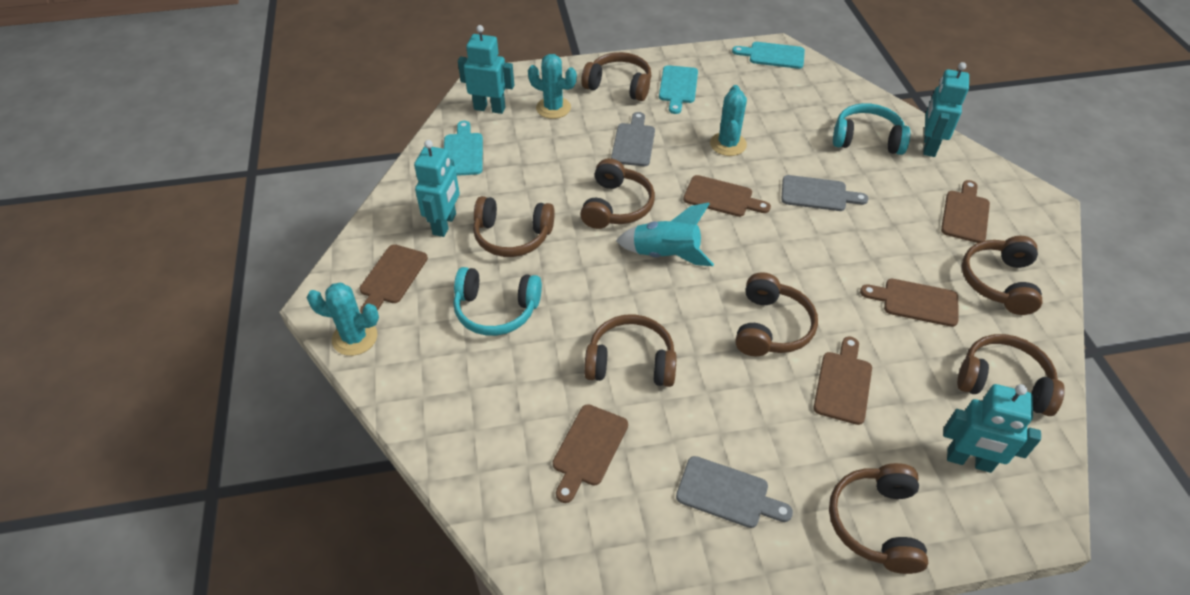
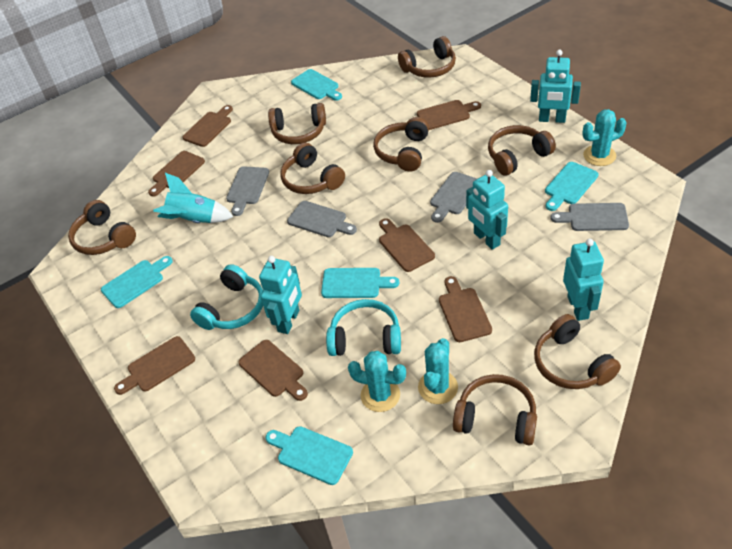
brown cutting board: 6 -> 7
grey cutting board: 3 -> 4
turquoise cutting board: 3 -> 5

